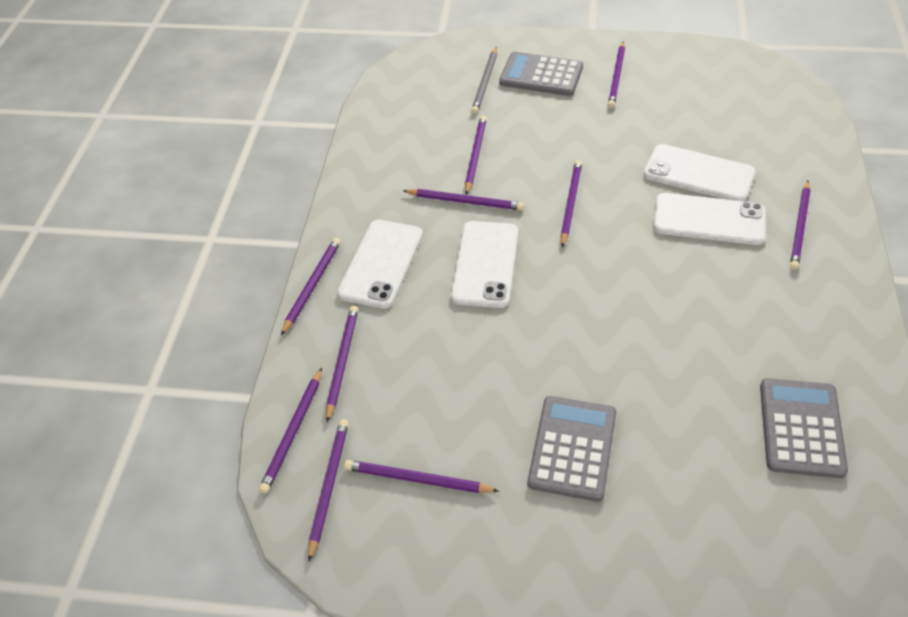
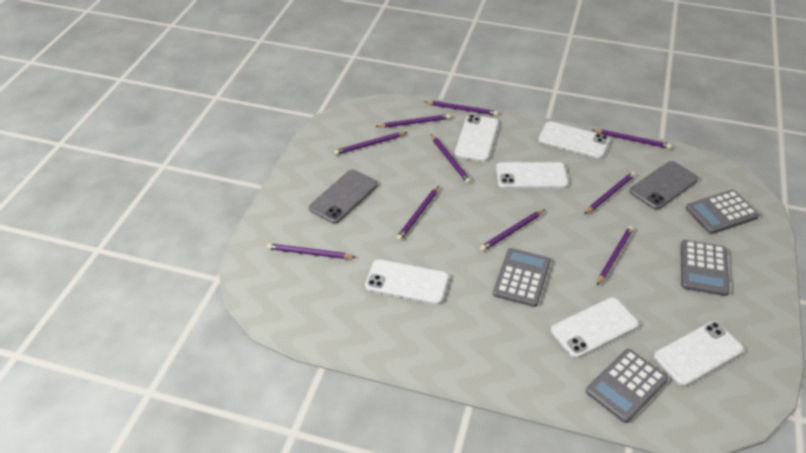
grey calculator: 3 -> 4
grey pencil: 1 -> 0
grey phone: 0 -> 2
white phone: 4 -> 6

